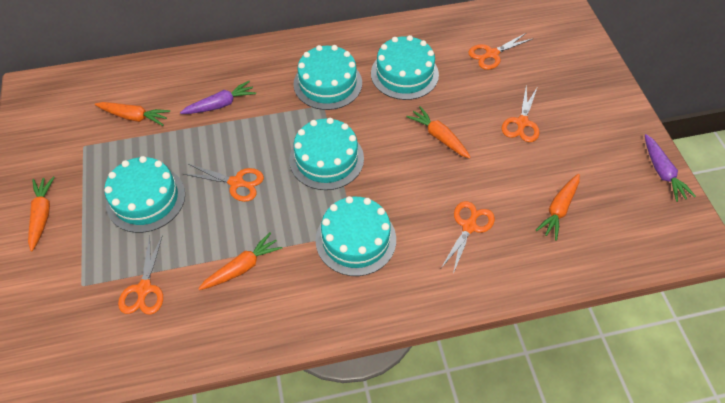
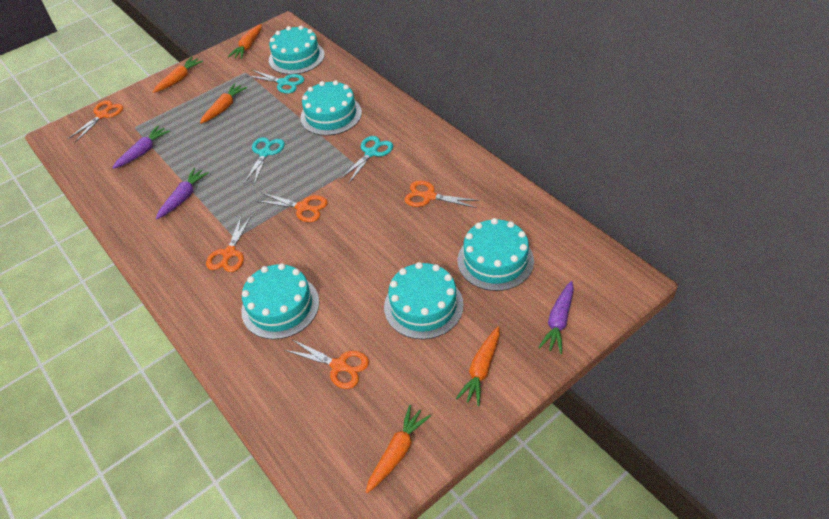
purple carrot: 2 -> 3
turquoise scissors: 0 -> 3

